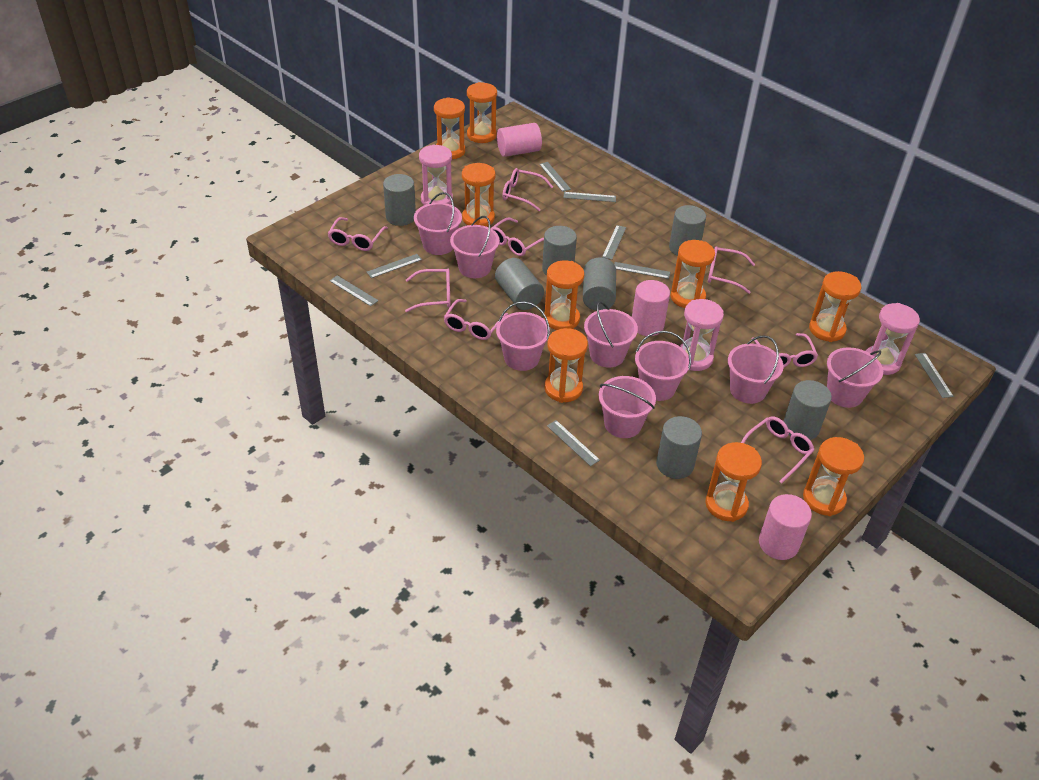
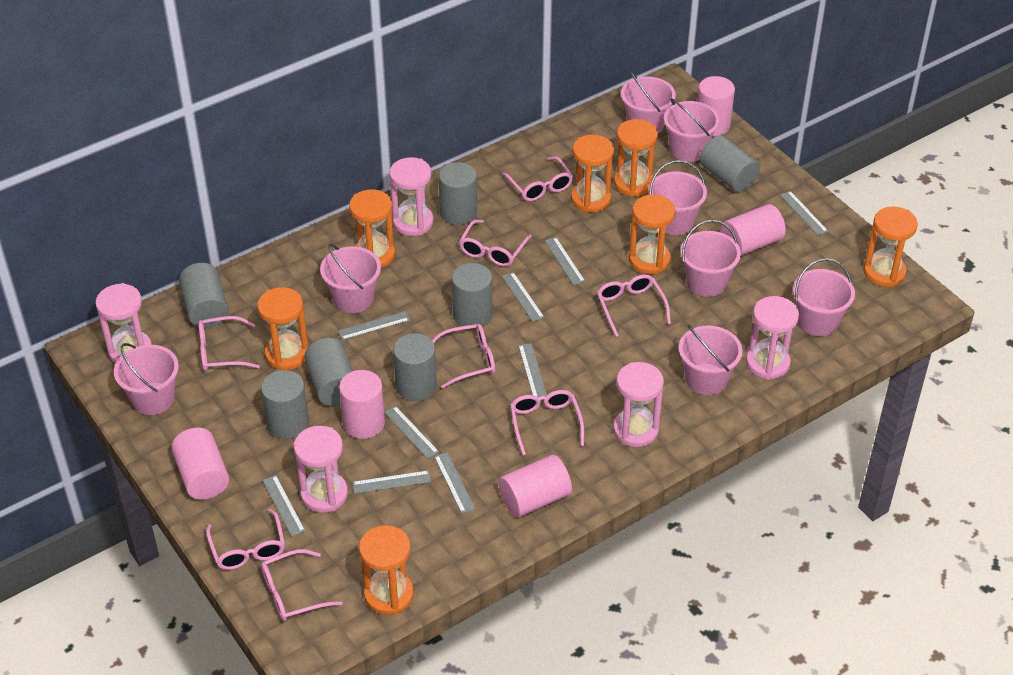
grey ruler: 8 -> 9
orange hourglass: 9 -> 7
pink cylinder: 3 -> 5
pink hourglass: 3 -> 5

